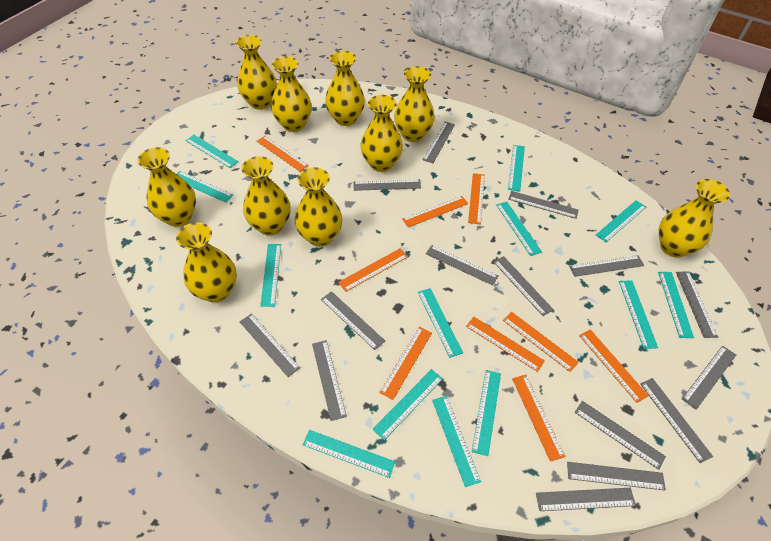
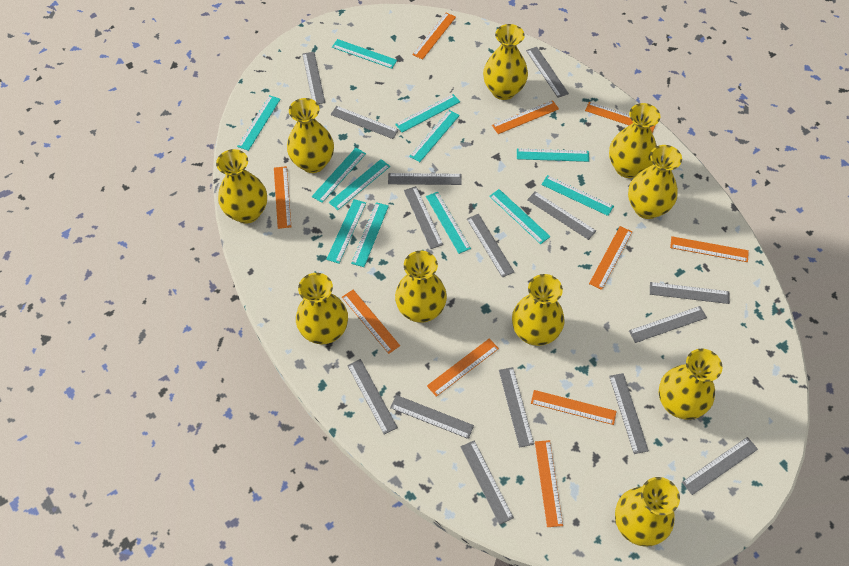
orange ruler: 9 -> 10
turquoise ruler: 13 -> 12

